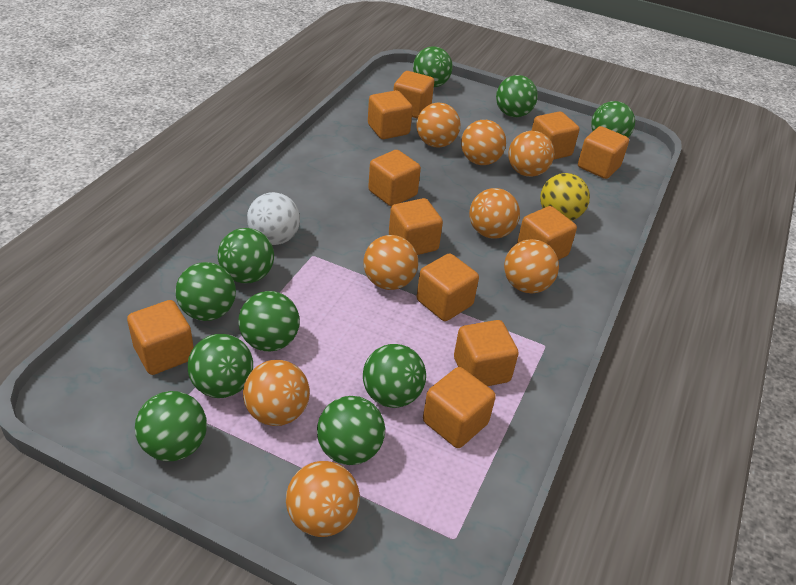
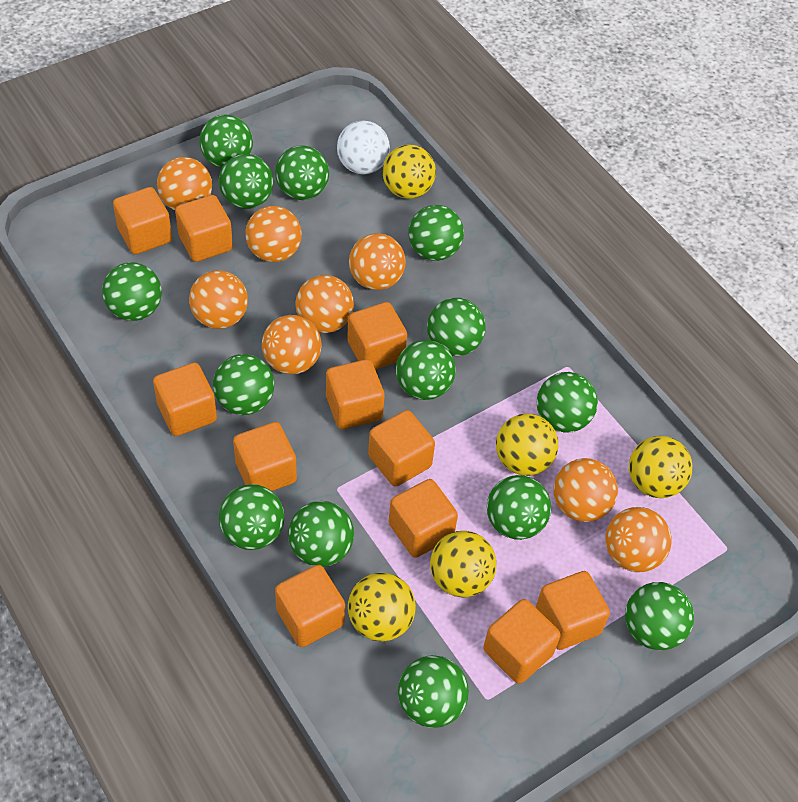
green ball: 10 -> 14
yellow ball: 1 -> 5

